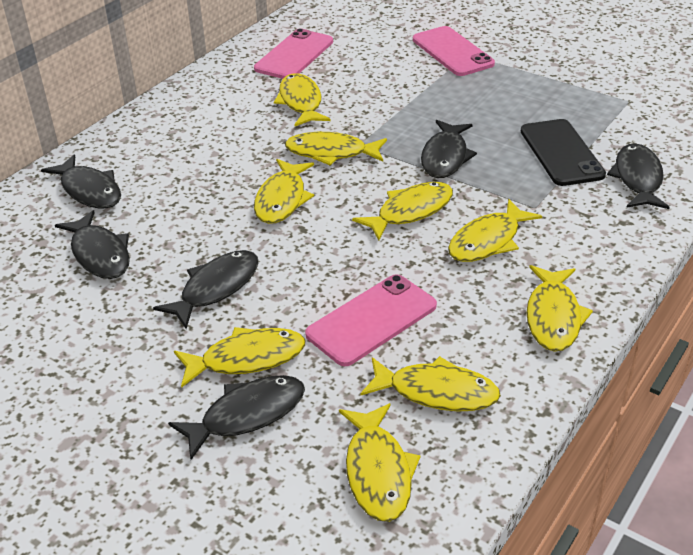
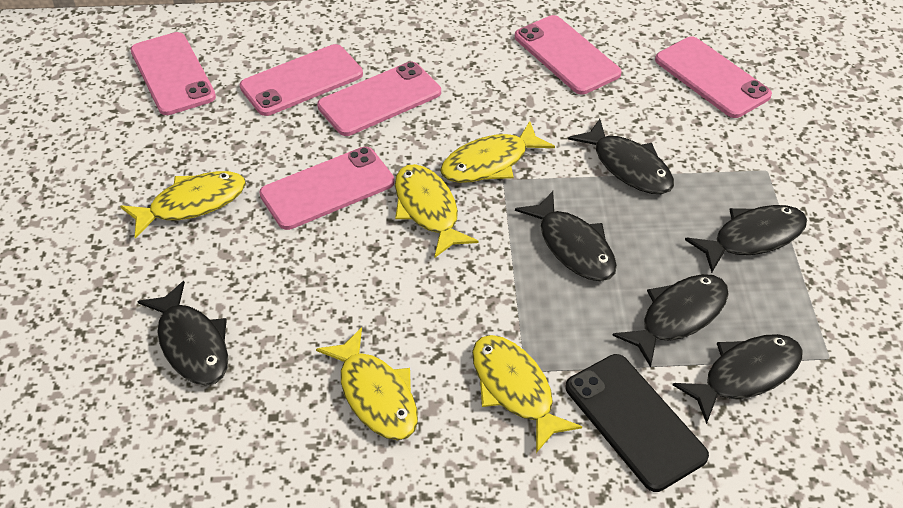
pink phone: 3 -> 6
yellow fish: 9 -> 5

